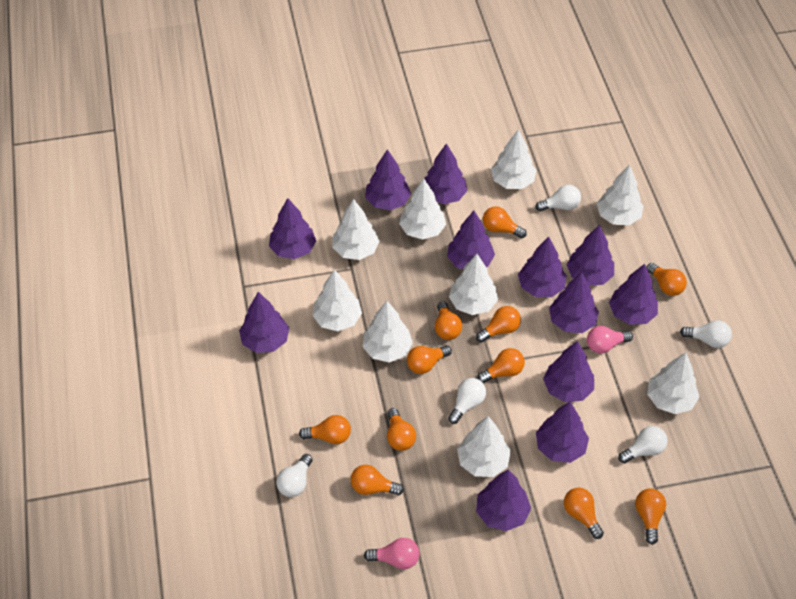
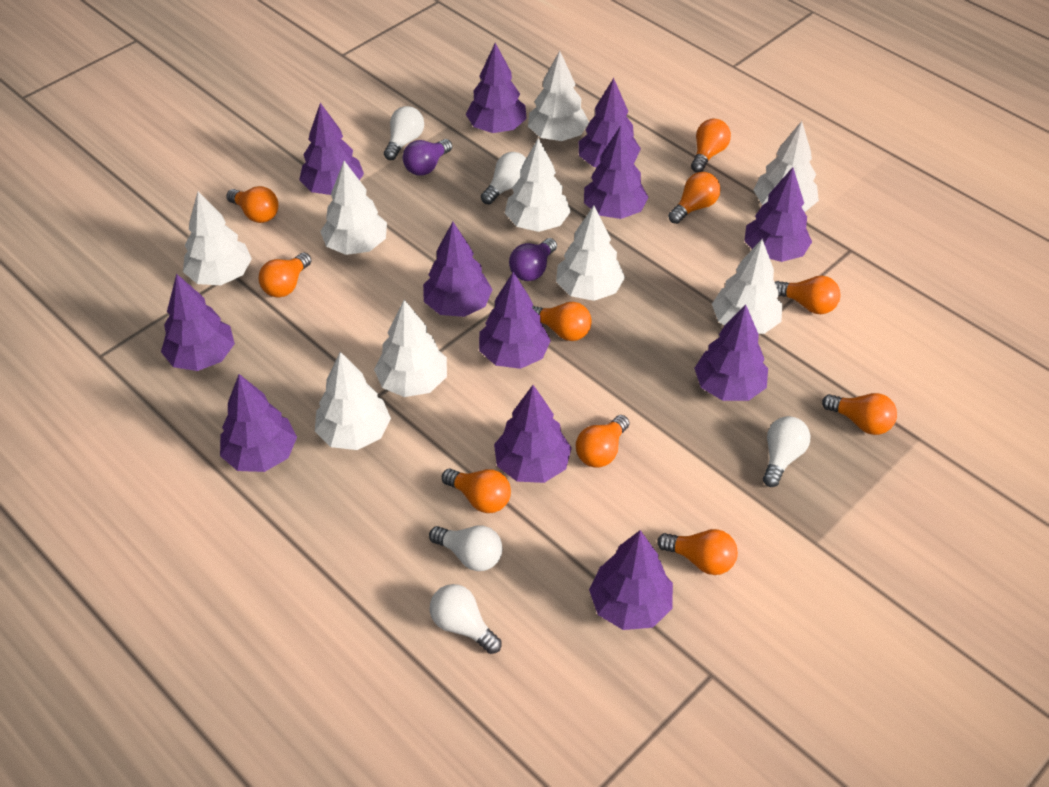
orange light bulb: 11 -> 10
pink light bulb: 2 -> 0
purple light bulb: 0 -> 2

